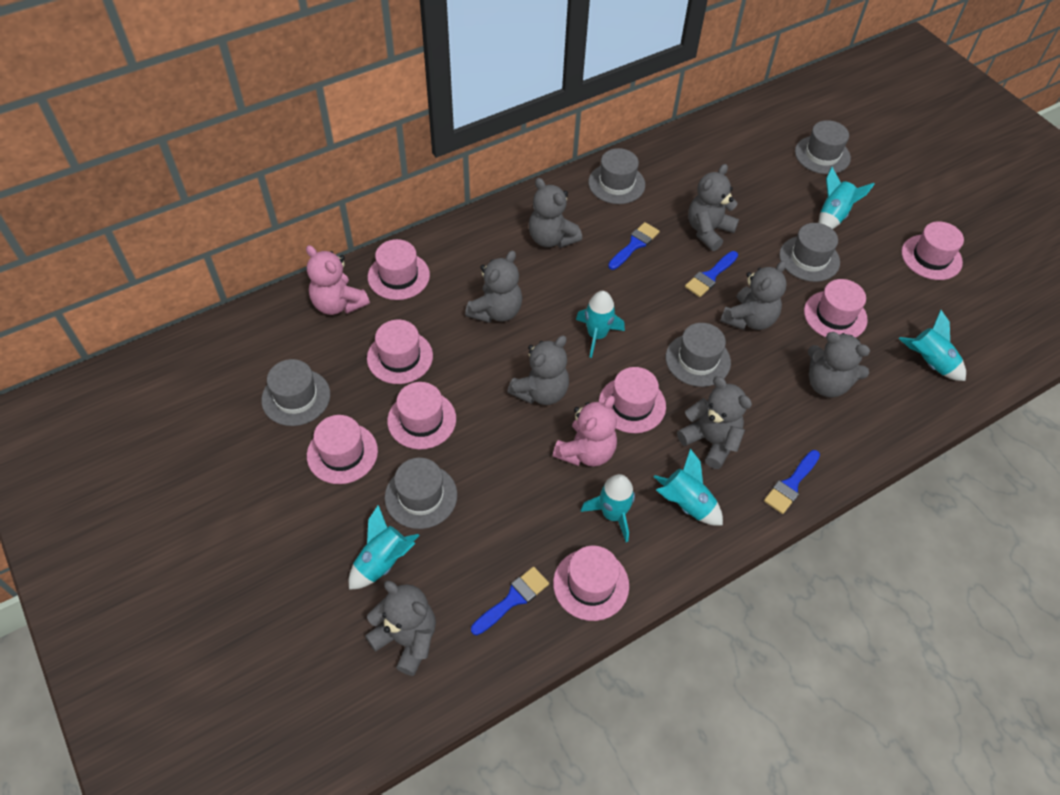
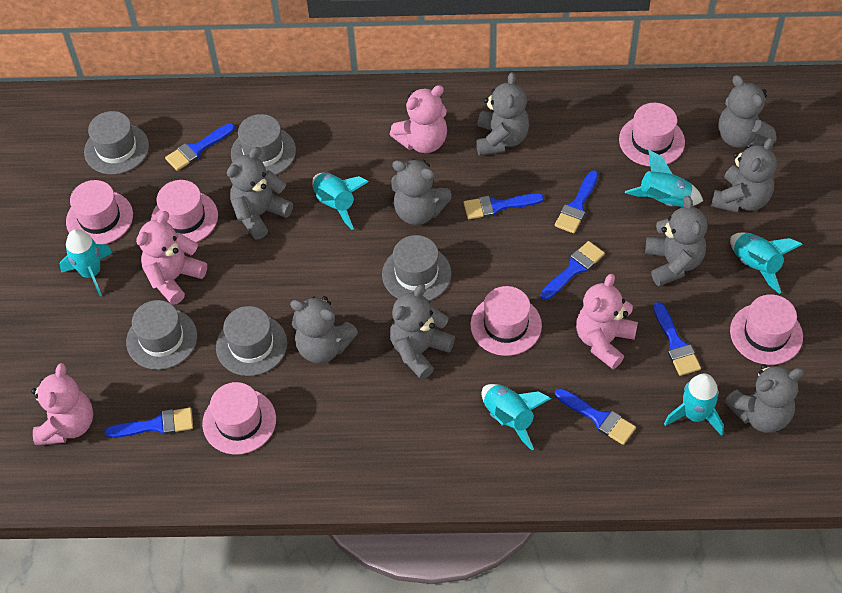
blue brush: 4 -> 7
grey hat: 6 -> 5
grey teddy bear: 8 -> 9
pink hat: 8 -> 6
pink teddy bear: 2 -> 4

